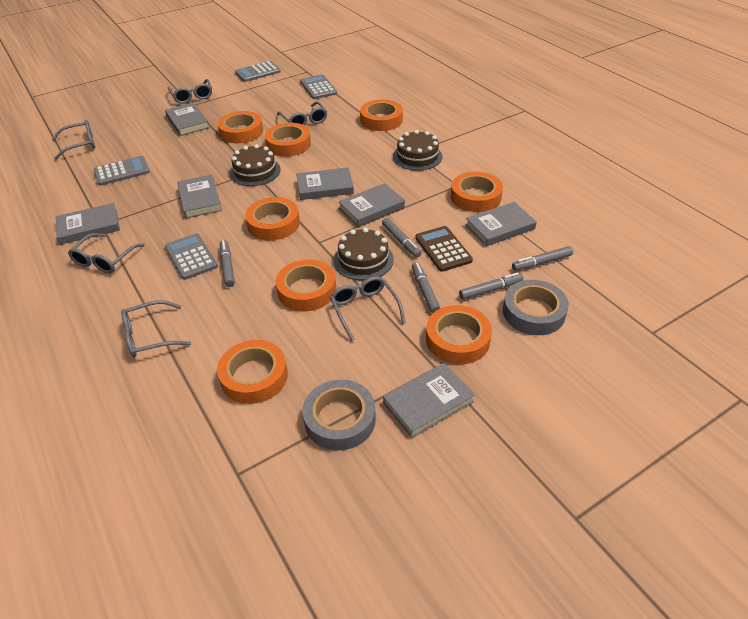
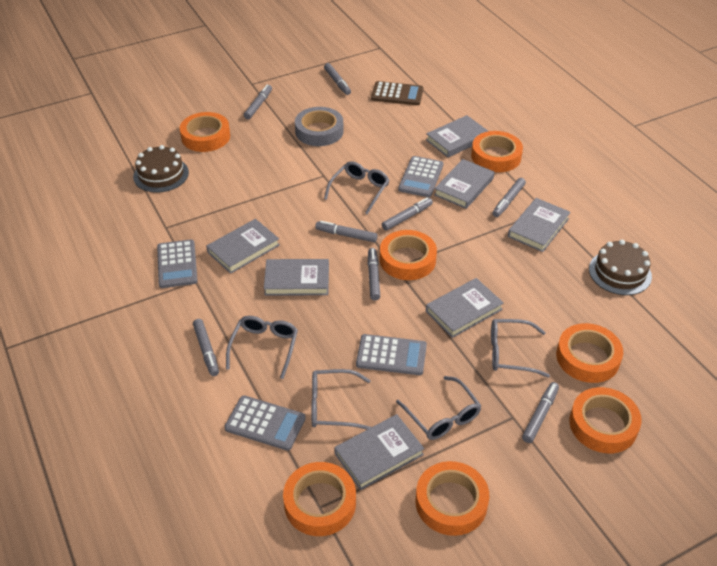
brown cake: 3 -> 2
grey glasses: 6 -> 5
grey marker: 5 -> 8
grey tape: 2 -> 1
orange tape: 8 -> 7

